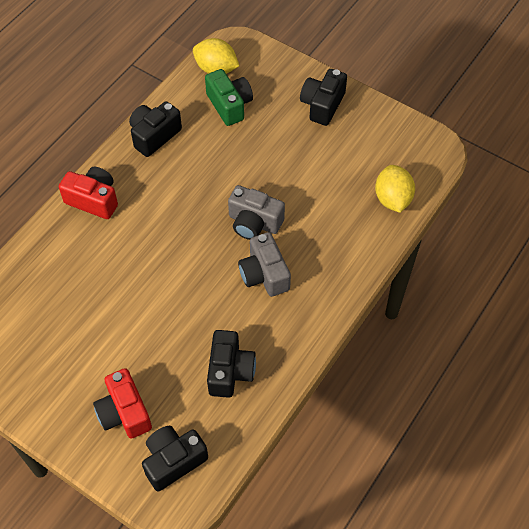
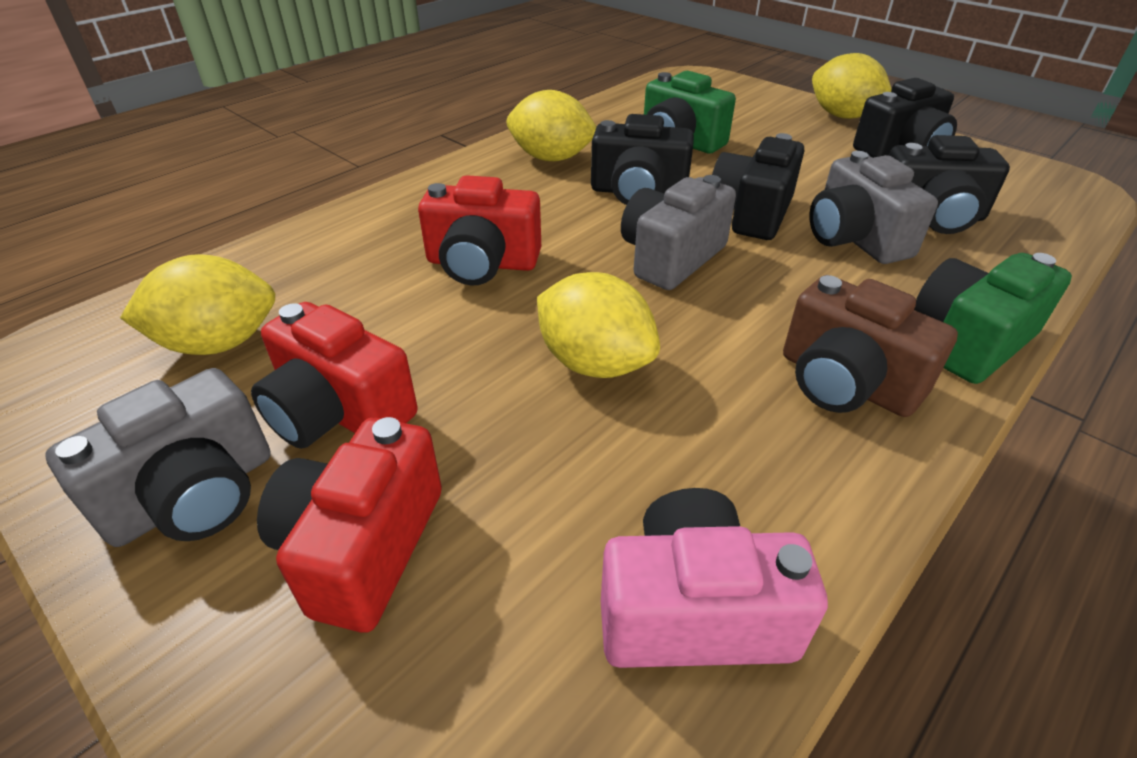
brown camera: 0 -> 1
green camera: 1 -> 2
grey camera: 2 -> 3
pink camera: 0 -> 1
red camera: 2 -> 3
yellow lemon: 2 -> 4

